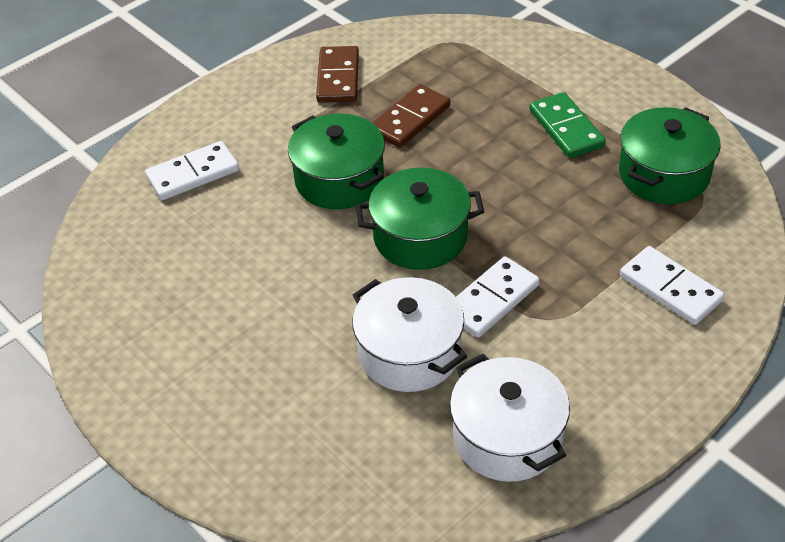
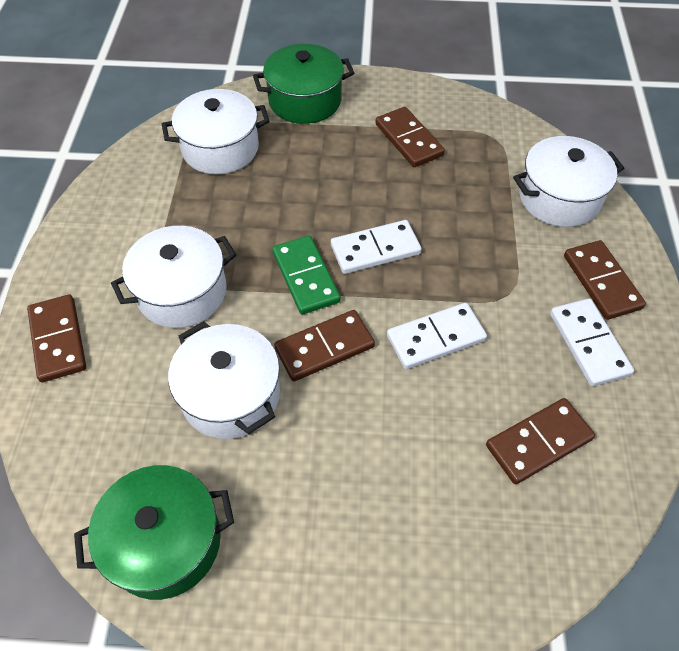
brown domino: 2 -> 5
green pot: 3 -> 2
white pot: 2 -> 4

